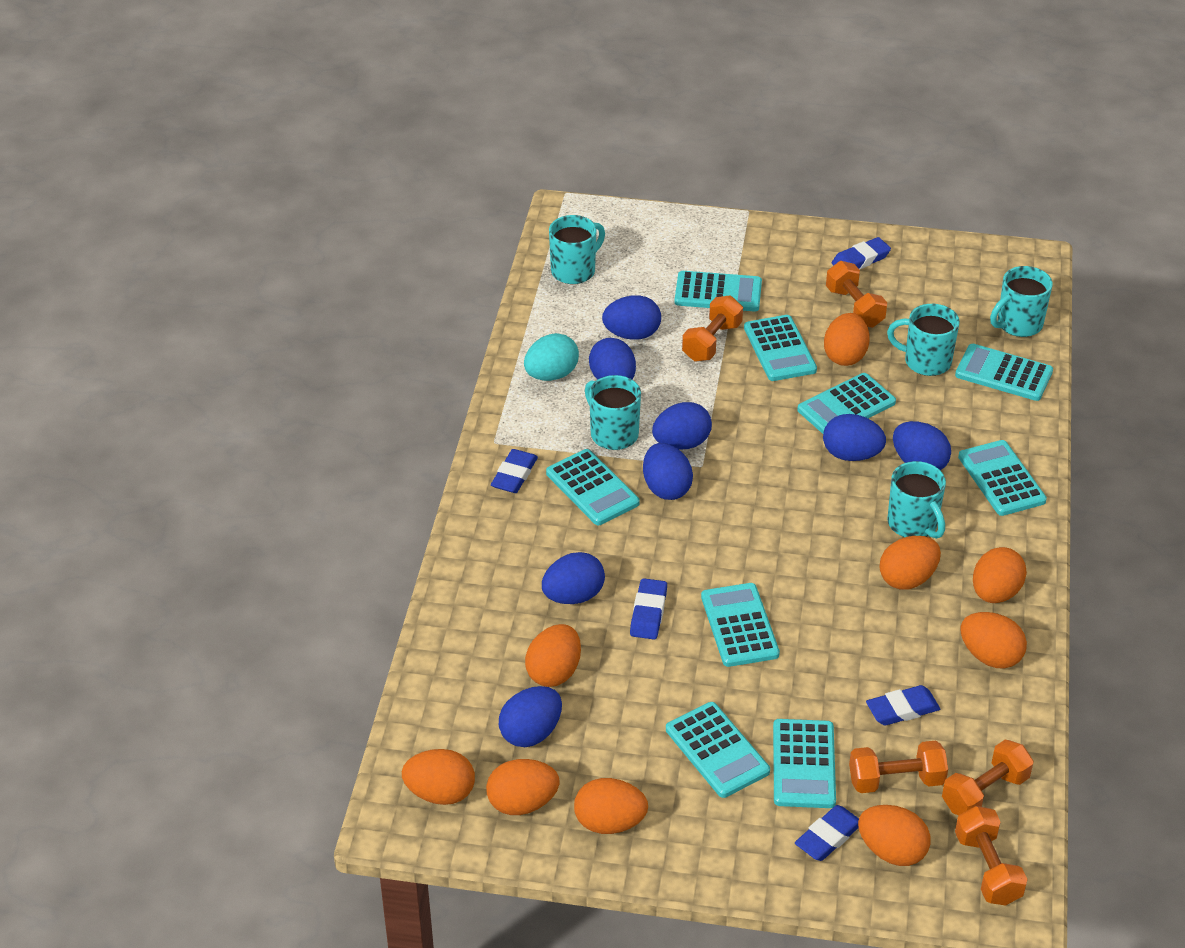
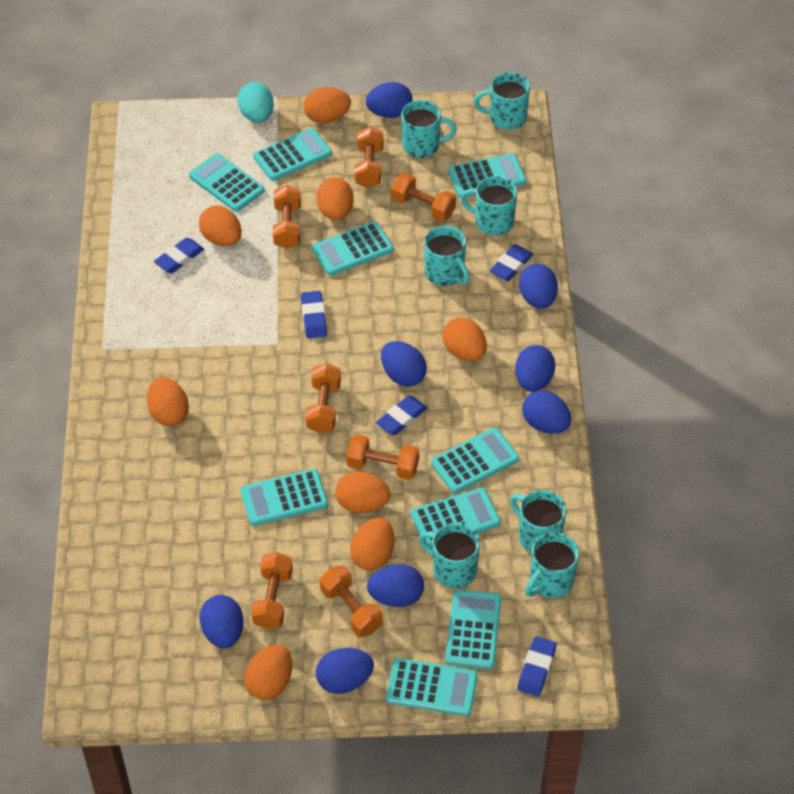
orange dumbbell: 5 -> 7
orange egg: 9 -> 8
turquoise mug: 5 -> 7

